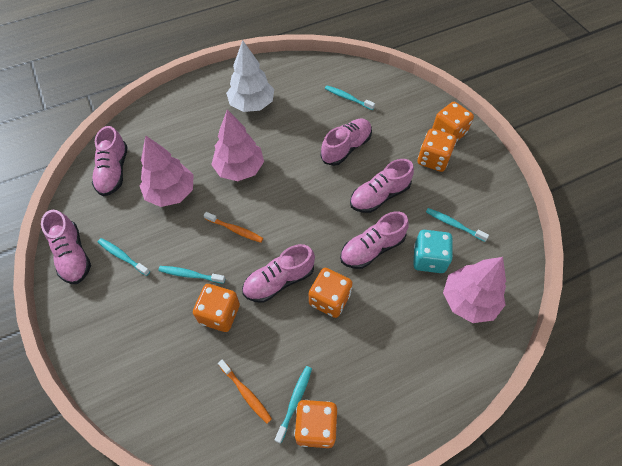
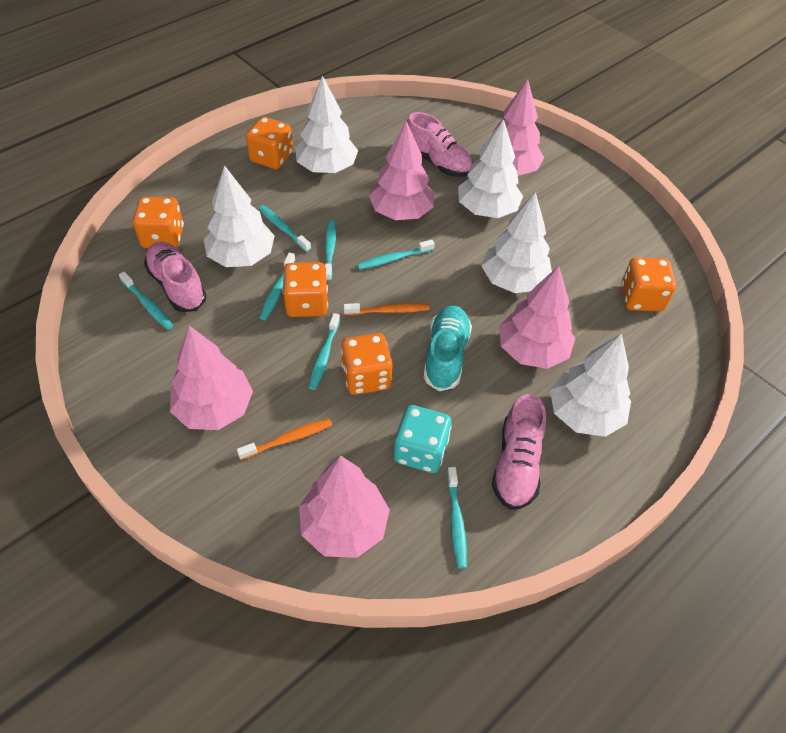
pink shoe: 6 -> 3
pink tree: 3 -> 5
turquoise shoe: 0 -> 1
turquoise toothbrush: 5 -> 7
white tree: 1 -> 5

